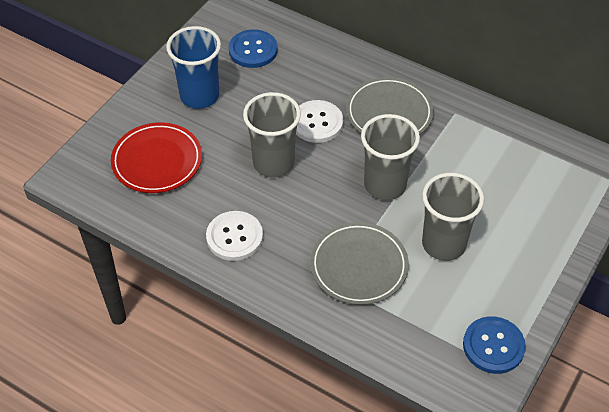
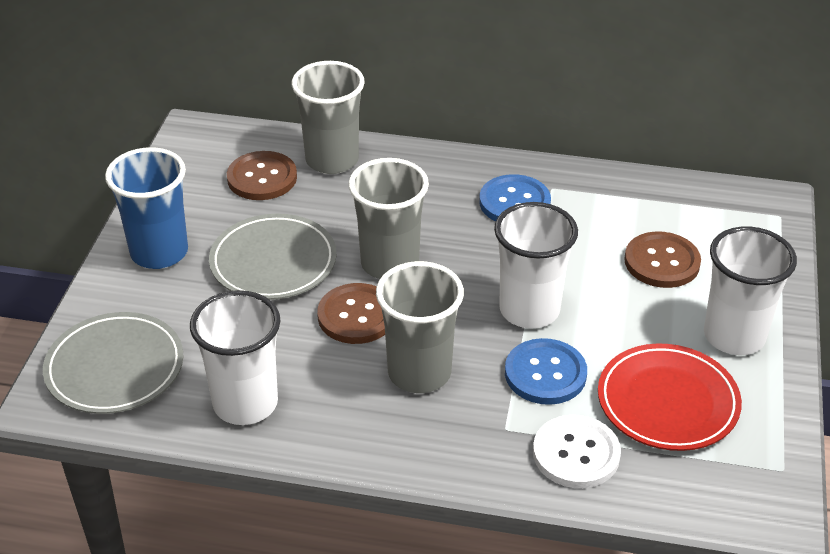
brown button: 0 -> 3
white button: 2 -> 1
white cup: 0 -> 3

